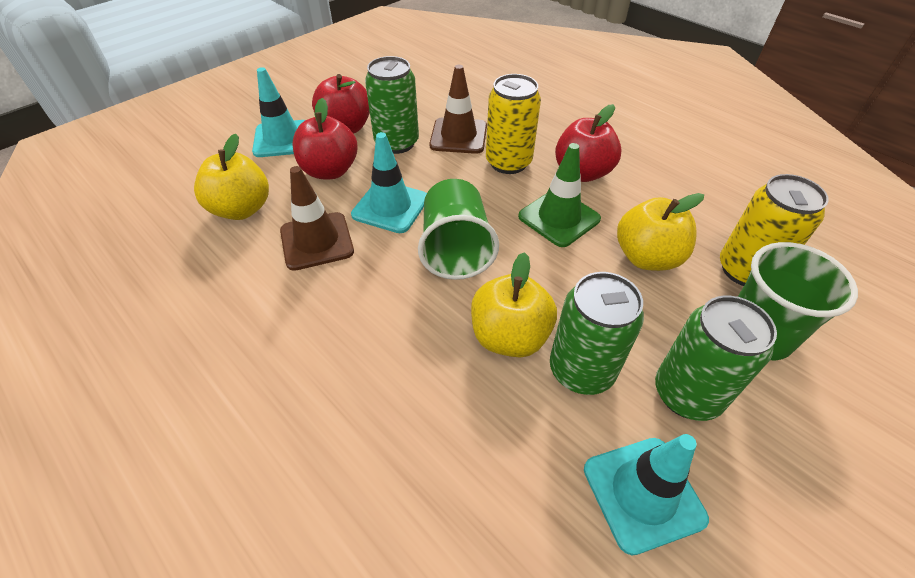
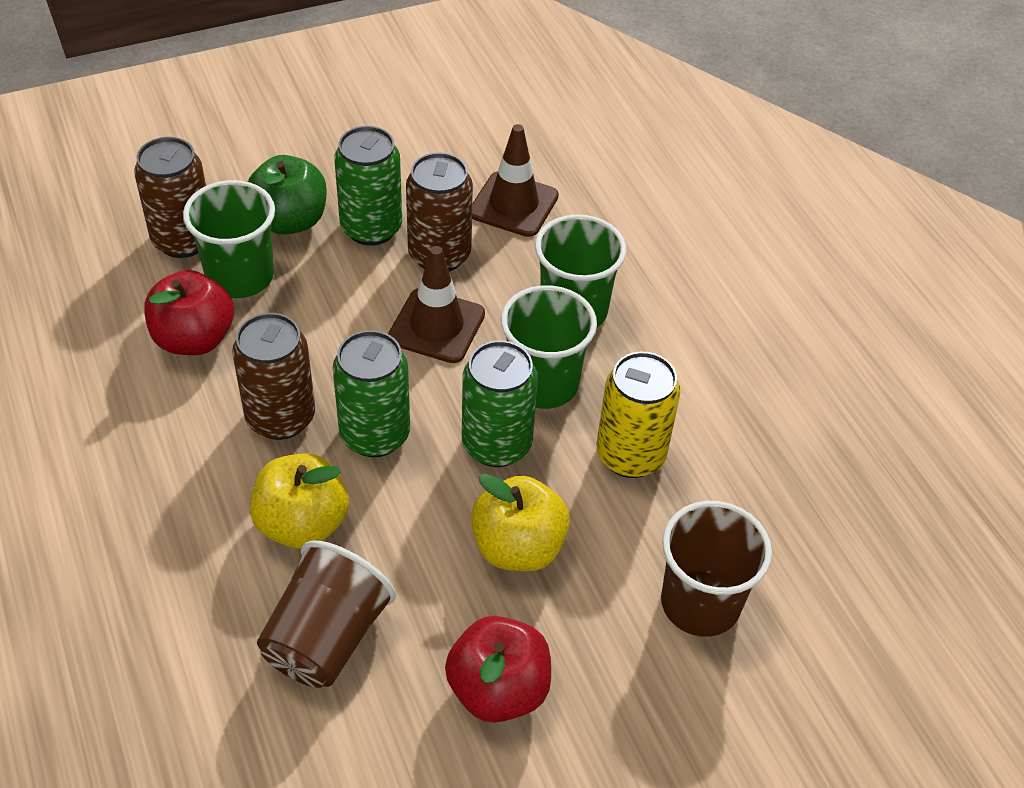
brown can: 0 -> 3
brown cup: 0 -> 2
green apple: 0 -> 1
green cup: 2 -> 3
green traffic cone: 1 -> 0
red apple: 3 -> 2
turquoise traffic cone: 3 -> 0
yellow apple: 3 -> 2
yellow can: 2 -> 1

